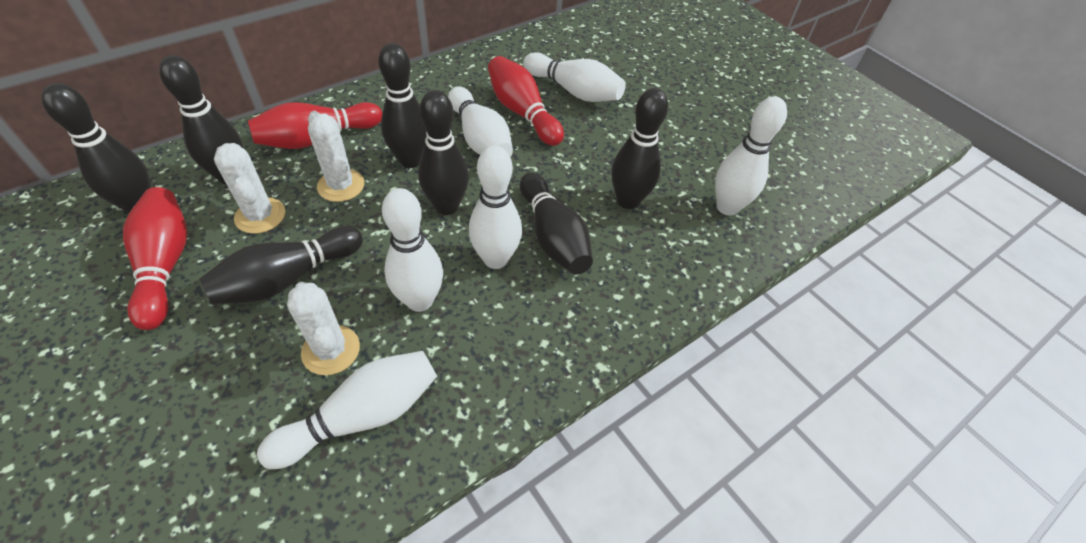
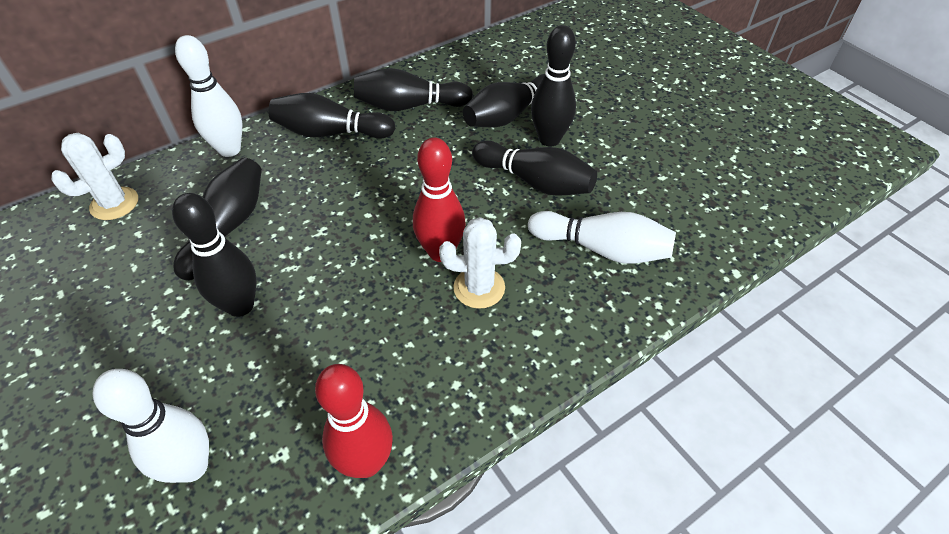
red bowling pin: 3 -> 2
white bowling pin: 6 -> 3
white cactus: 3 -> 2

